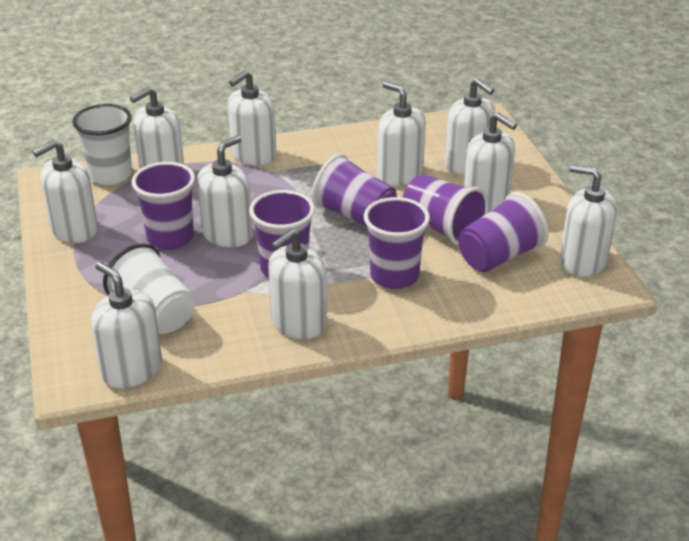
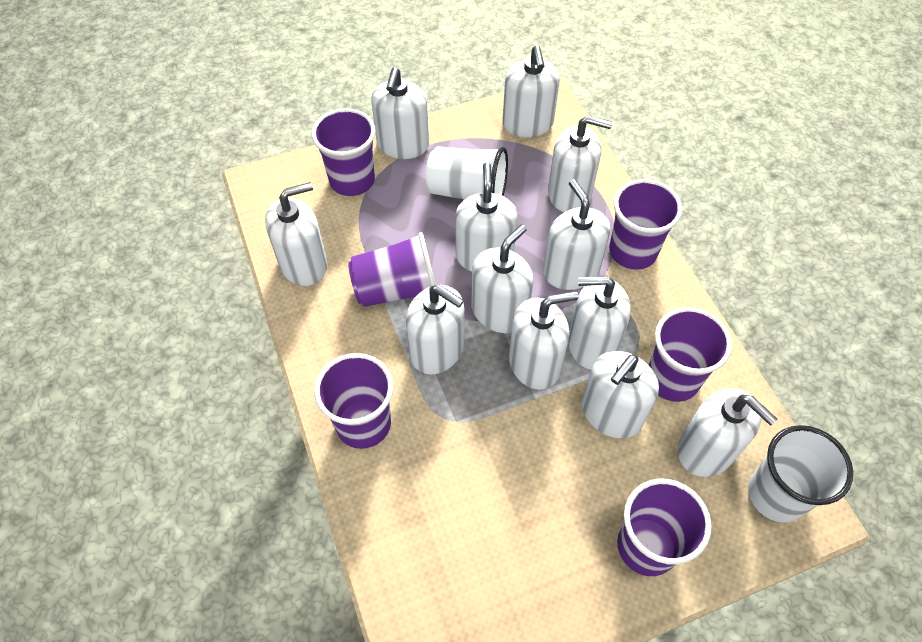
white soap dispenser: 10 -> 12

